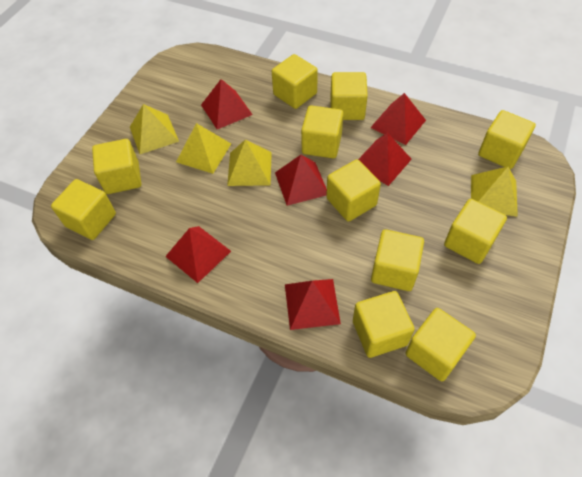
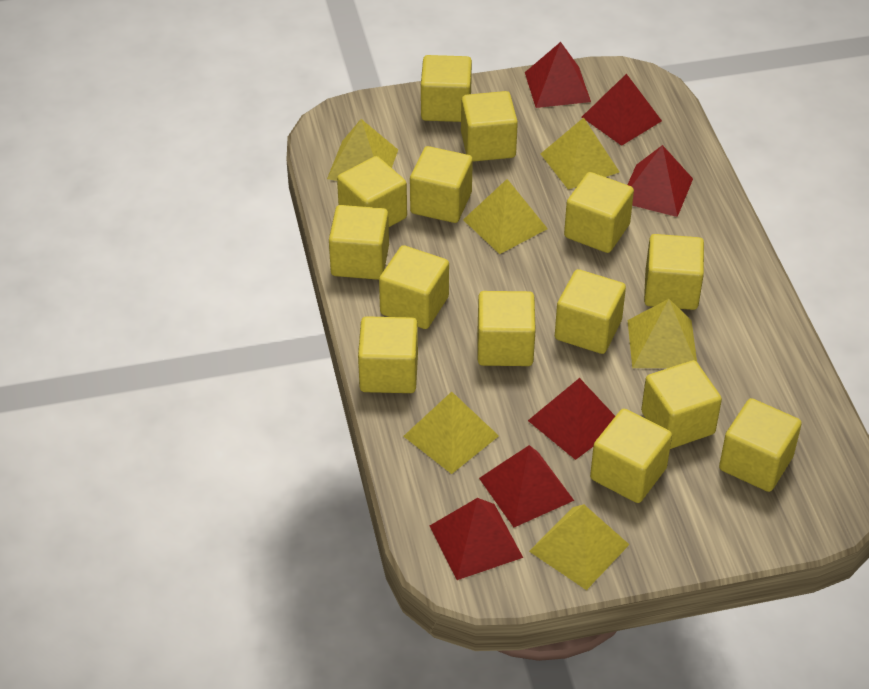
yellow cube: 11 -> 14
yellow pyramid: 4 -> 6

